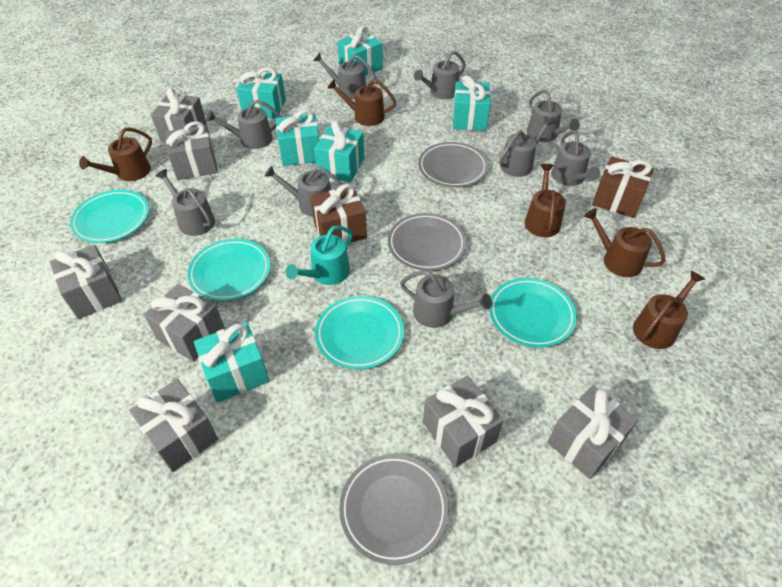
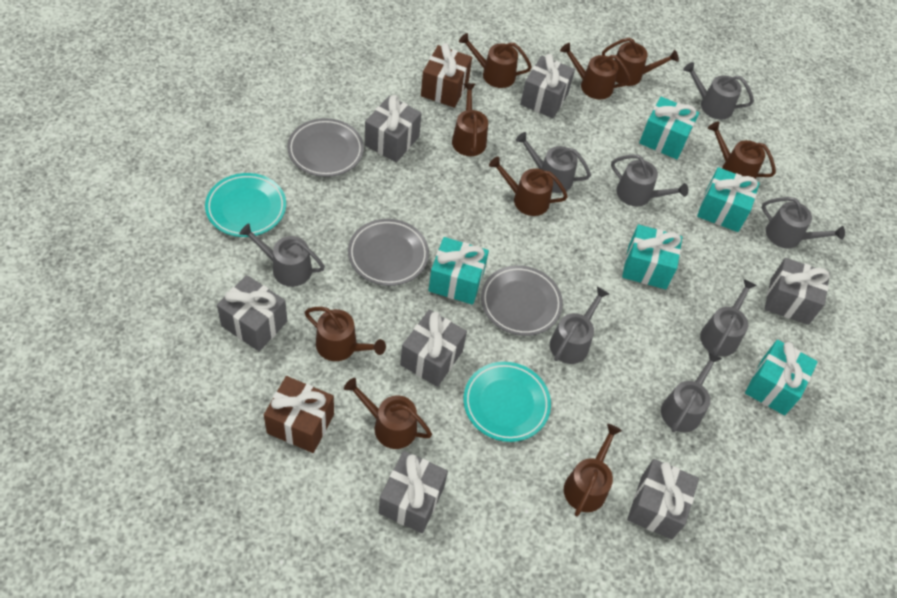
brown watering can: 5 -> 9
grey watering can: 9 -> 8
turquoise gift: 6 -> 5
turquoise plate: 4 -> 2
turquoise watering can: 1 -> 0

